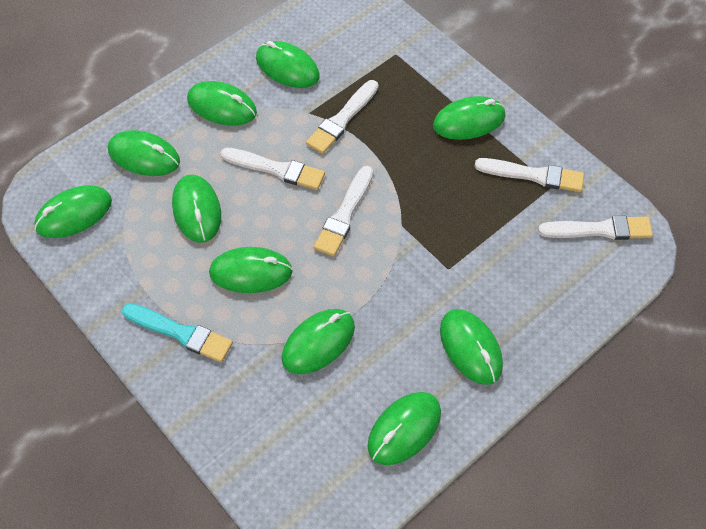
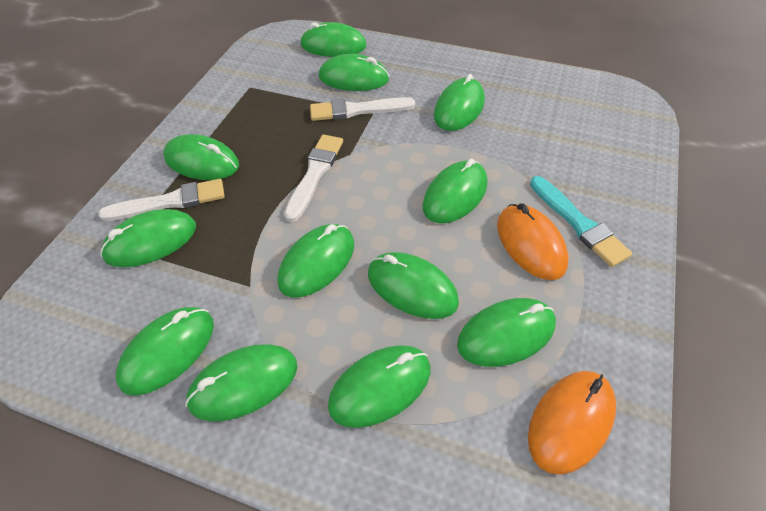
green mouse: 10 -> 12
orange mouse: 0 -> 2
white brush: 5 -> 3

